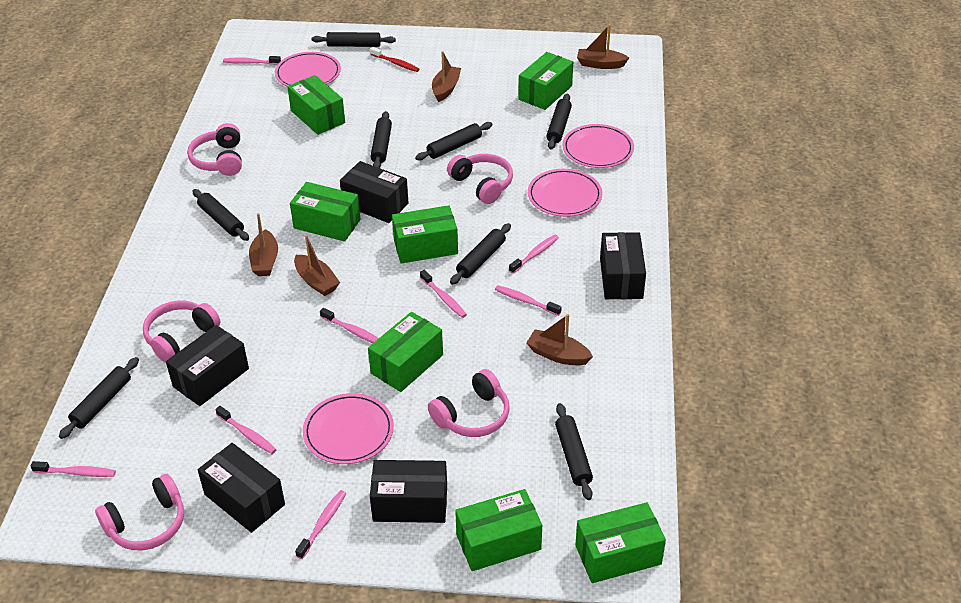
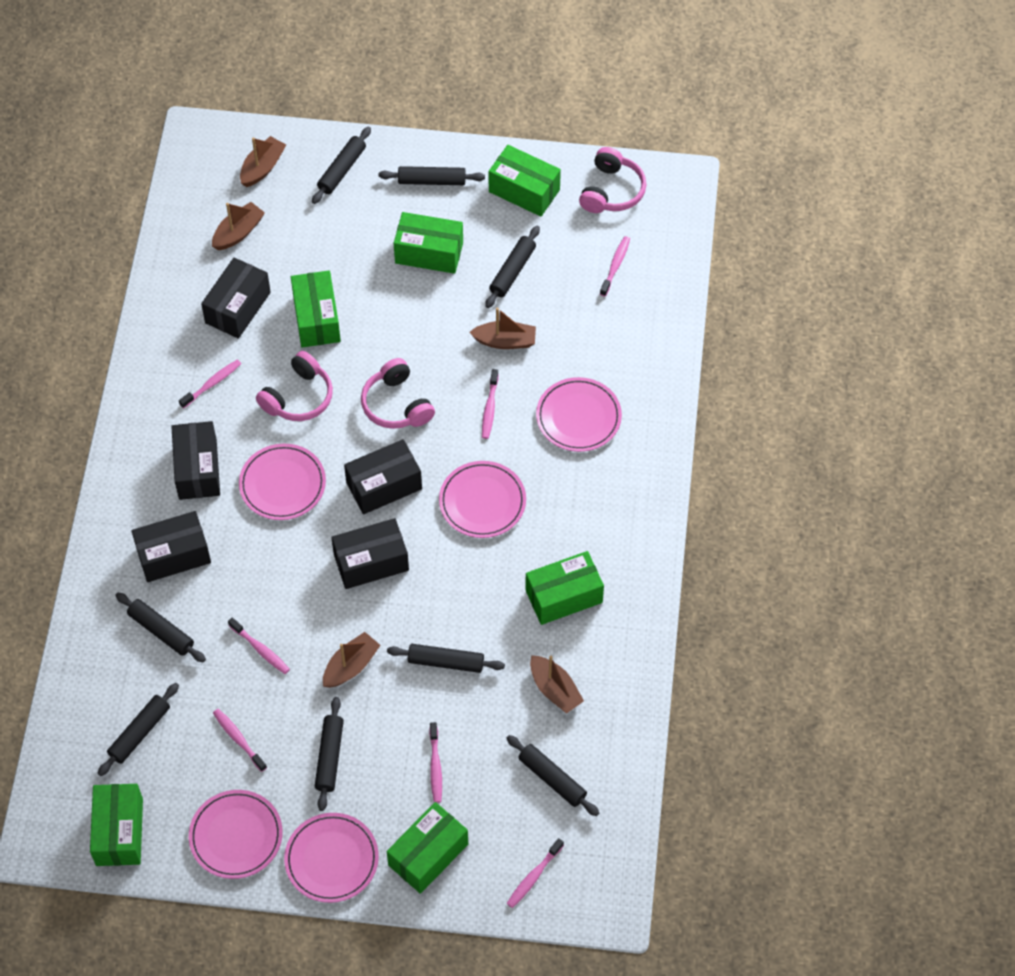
green box: 7 -> 6
pink headphones: 5 -> 3
pink plate: 4 -> 5
pink toothbrush: 8 -> 7
red toothbrush: 1 -> 0

